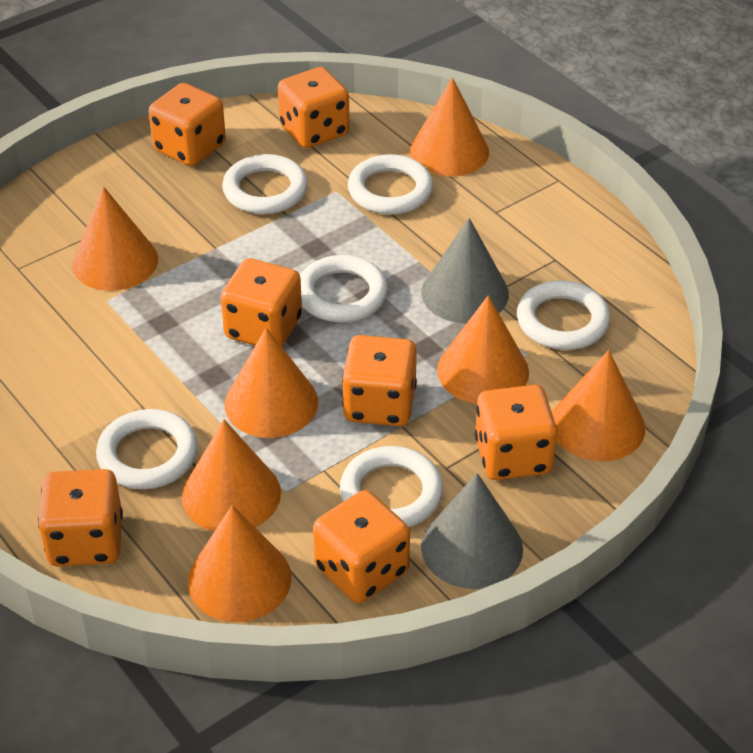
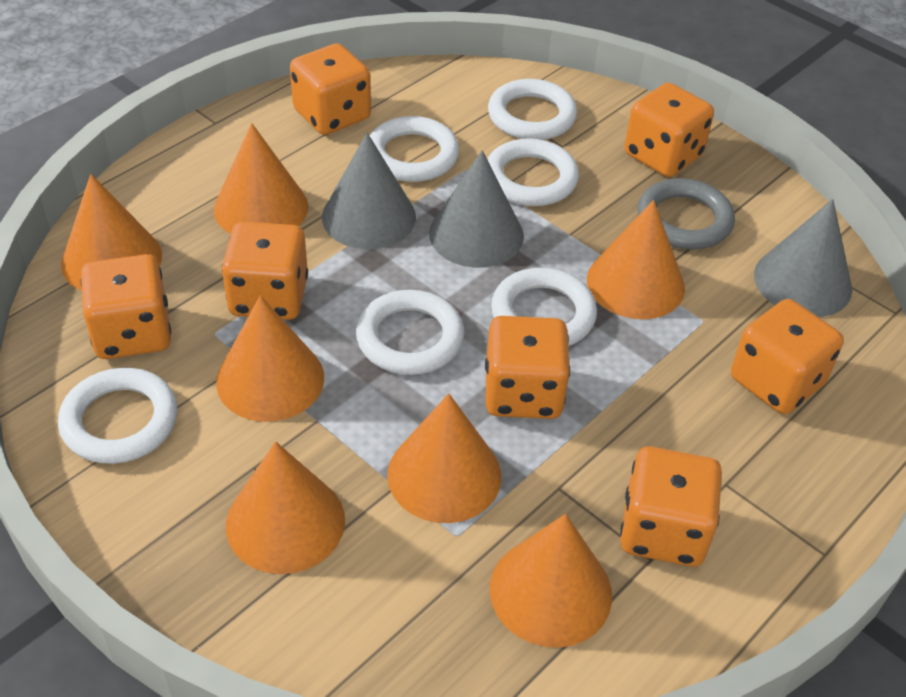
grey cone: 2 -> 3
grey ring: 0 -> 1

